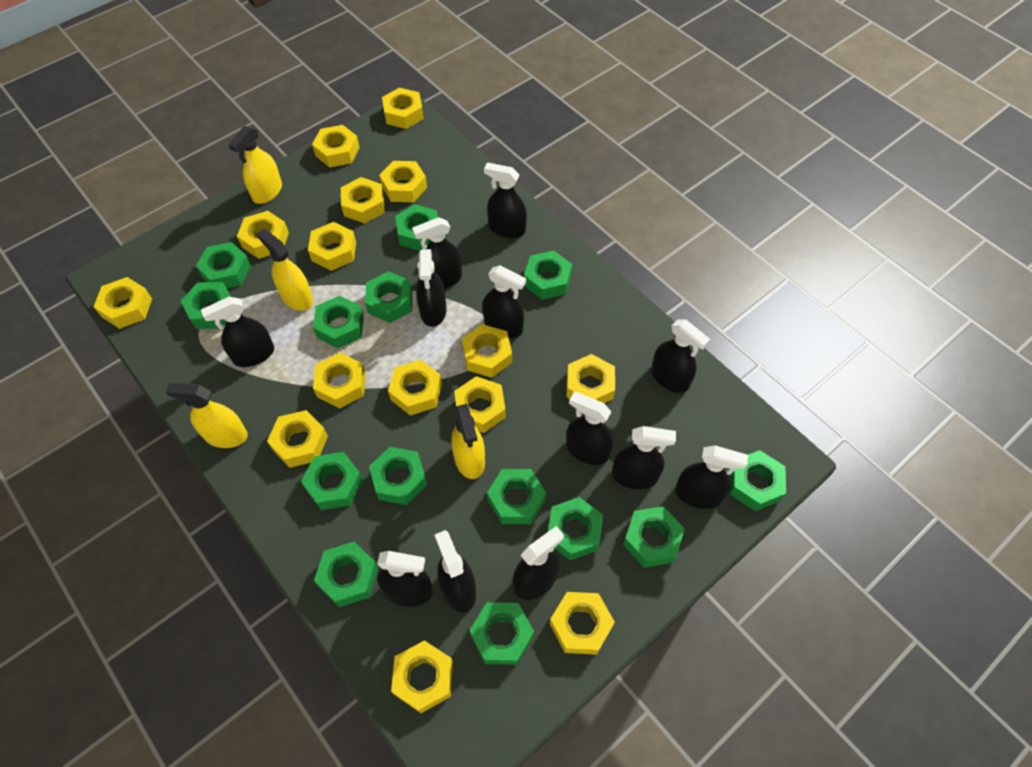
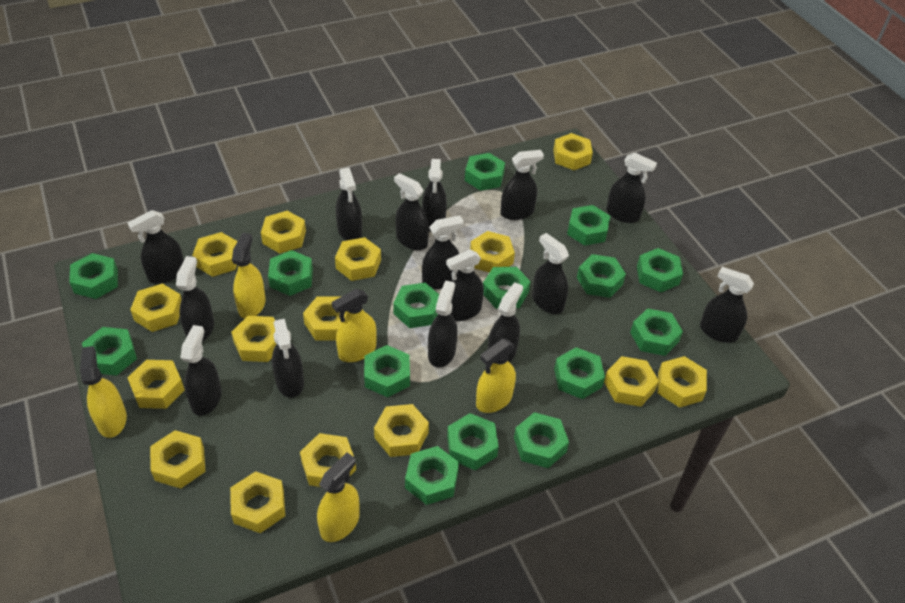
black spray bottle: 12 -> 15
green nut: 14 -> 15
yellow spray bottle: 4 -> 5

